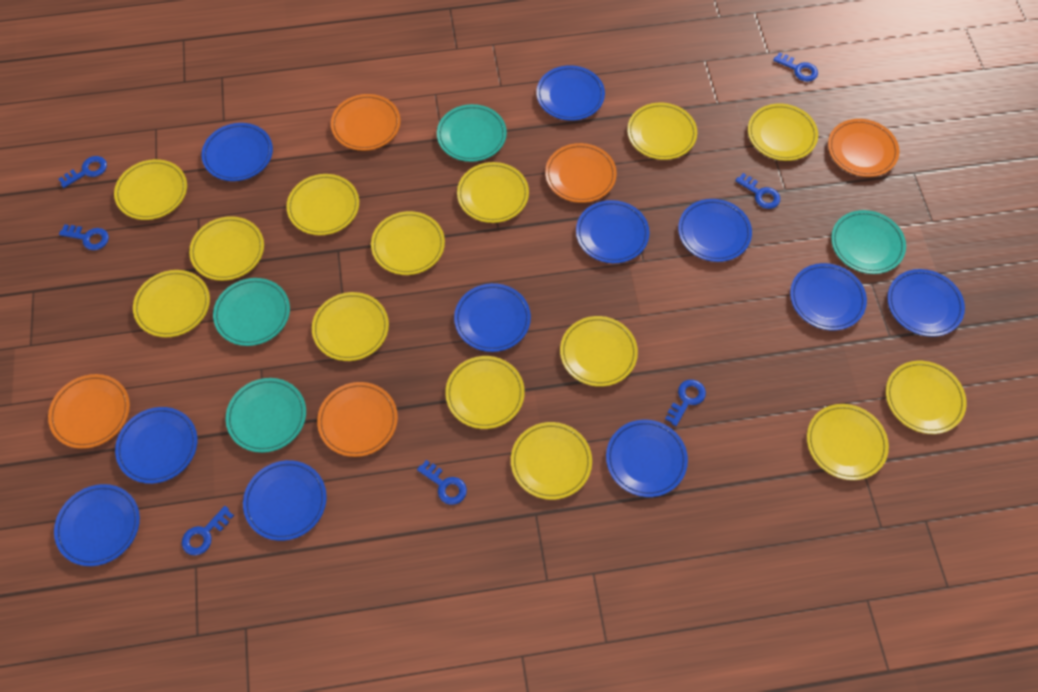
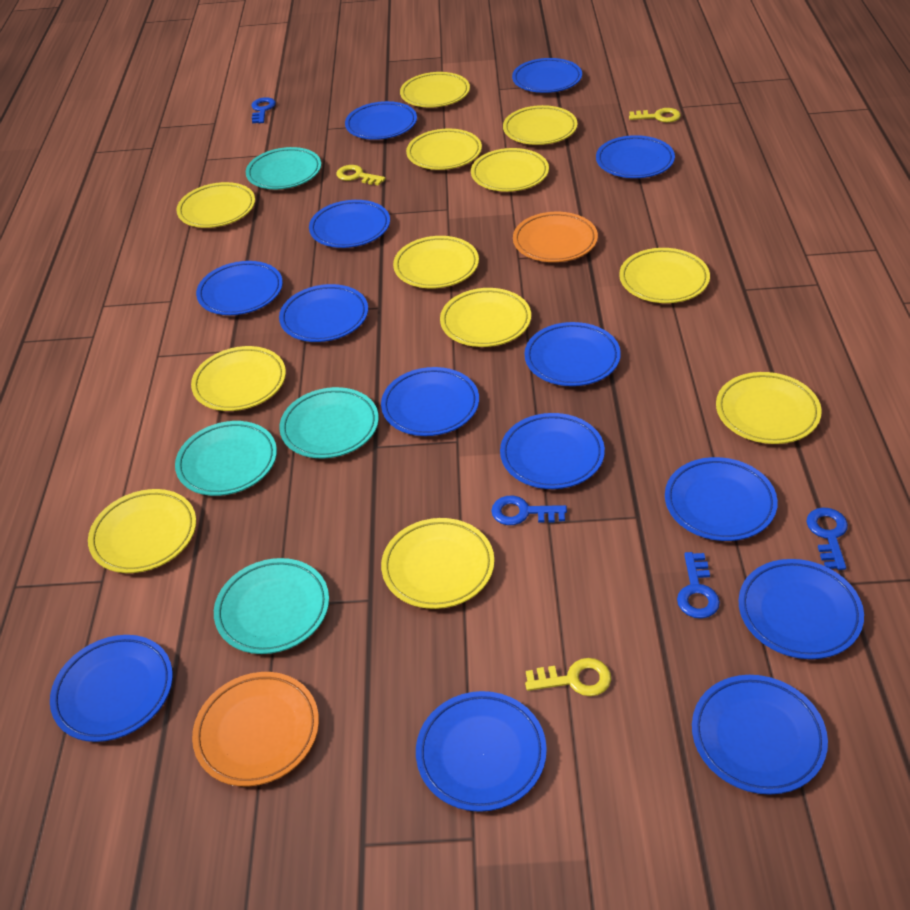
blue key: 7 -> 4
blue plate: 11 -> 14
orange plate: 5 -> 2
yellow key: 0 -> 3
yellow plate: 14 -> 12

